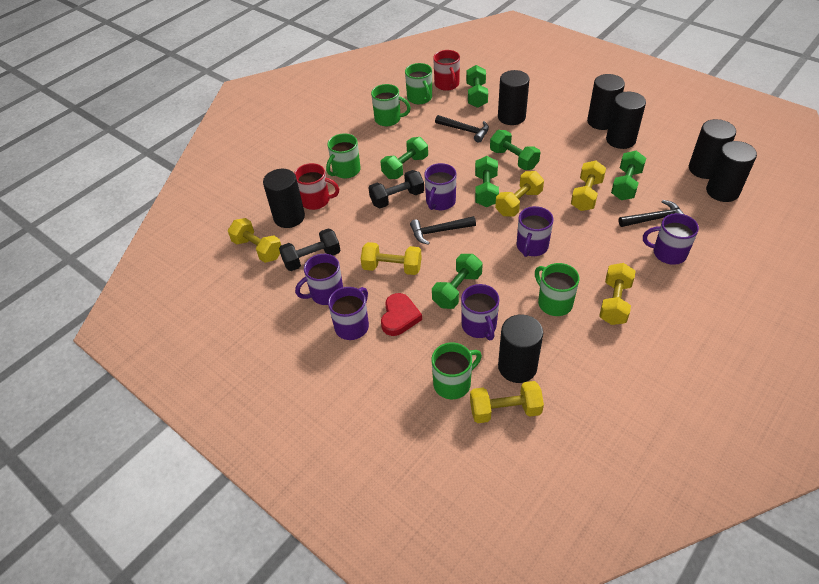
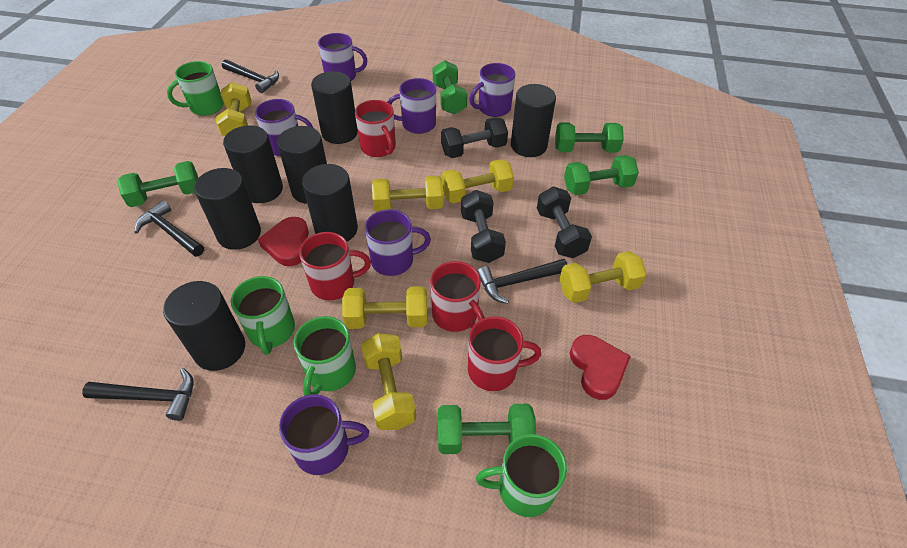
black dumbbell: 2 -> 3
black hammer: 3 -> 4
green dumbbell: 6 -> 5
green mug: 5 -> 4
red heart: 1 -> 2
red mug: 2 -> 4

